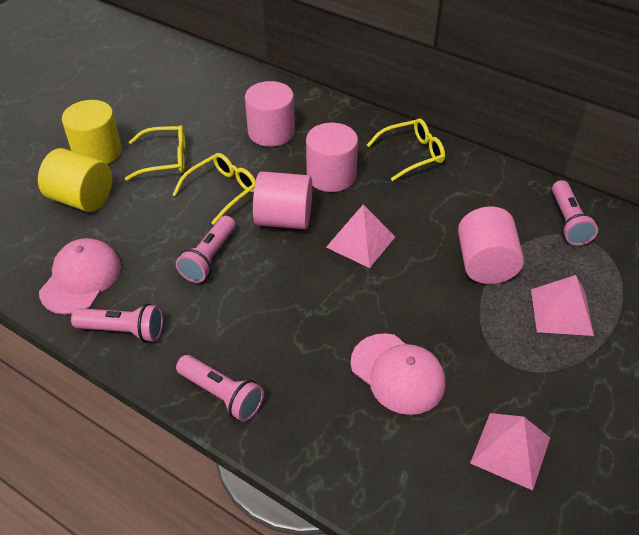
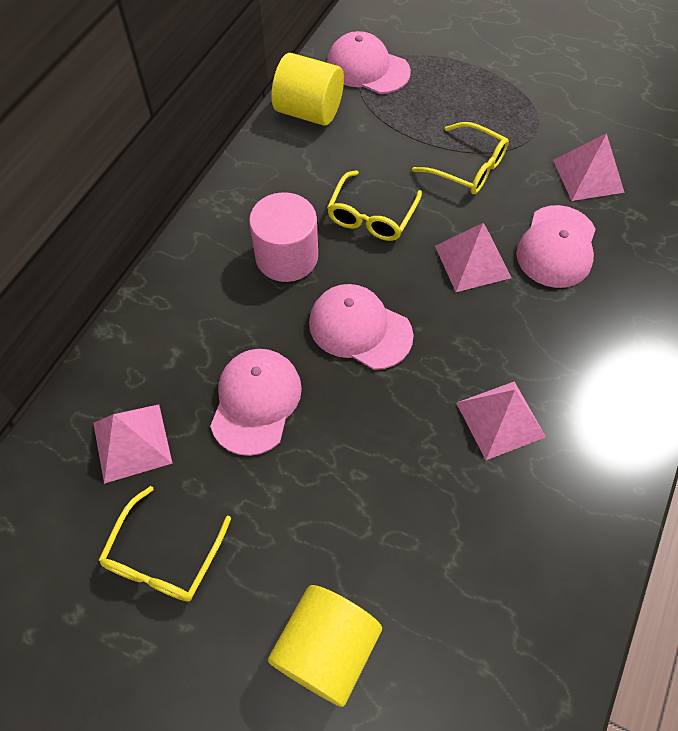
pink cap: 2 -> 4
pink cylinder: 4 -> 1
pink flashlight: 4 -> 0
pink pyramid: 3 -> 4

